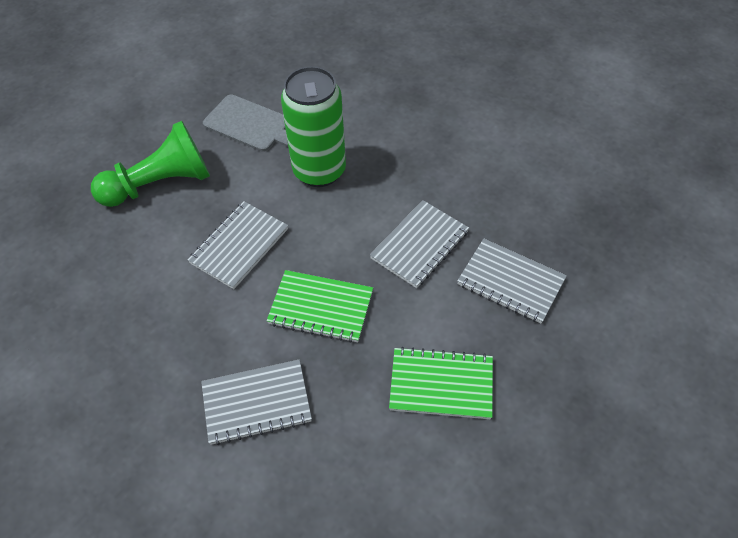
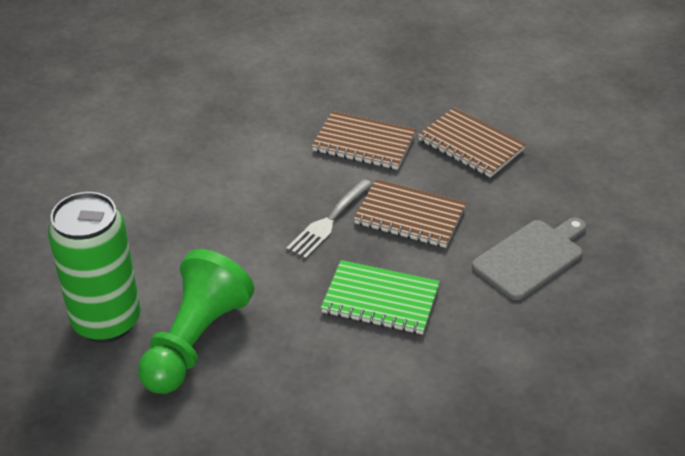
brown notebook: 0 -> 3
green notebook: 2 -> 1
grey fork: 0 -> 1
grey notebook: 4 -> 0

